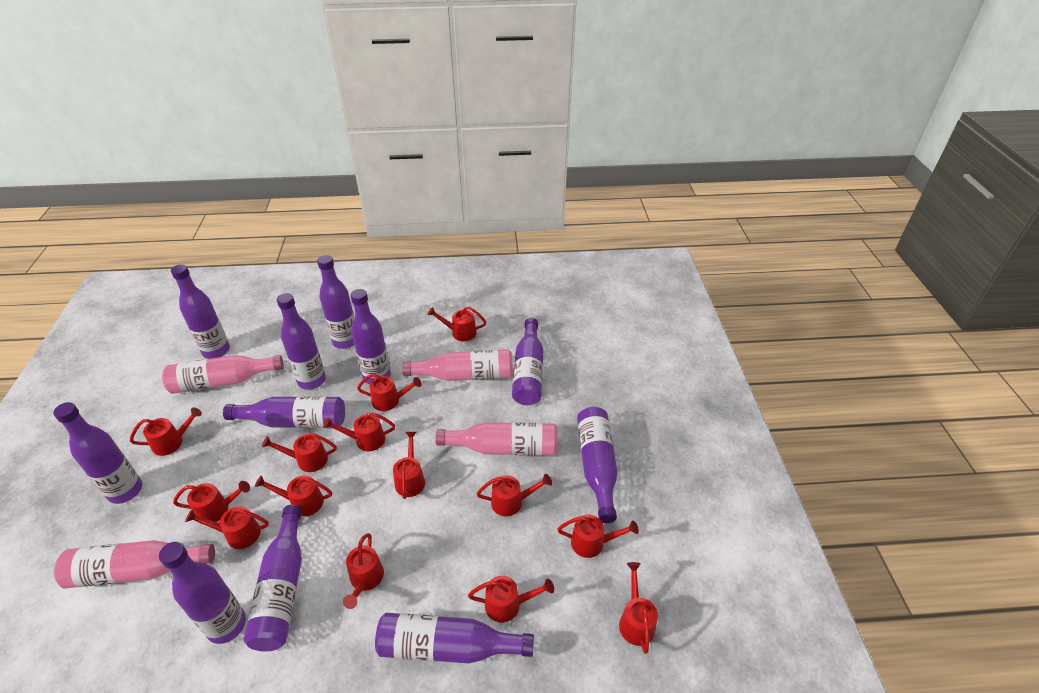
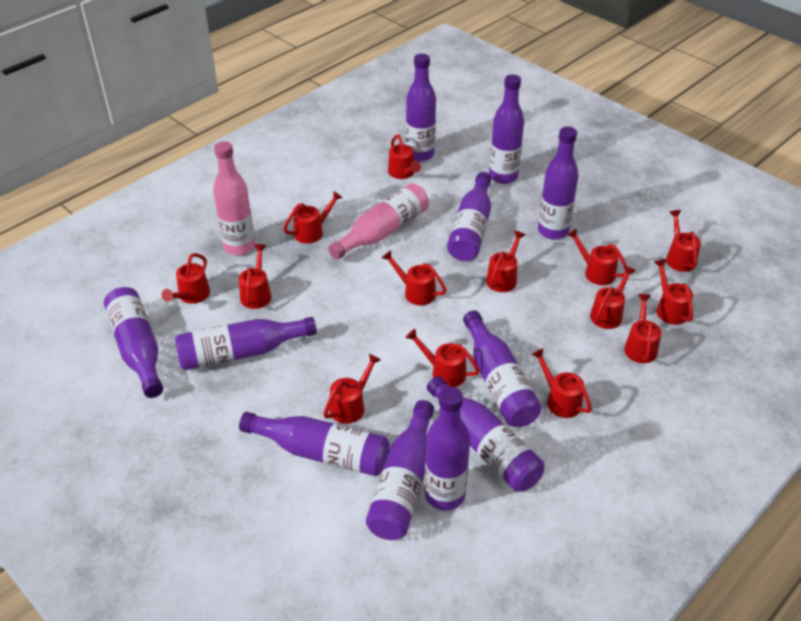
pink bottle: 4 -> 2

